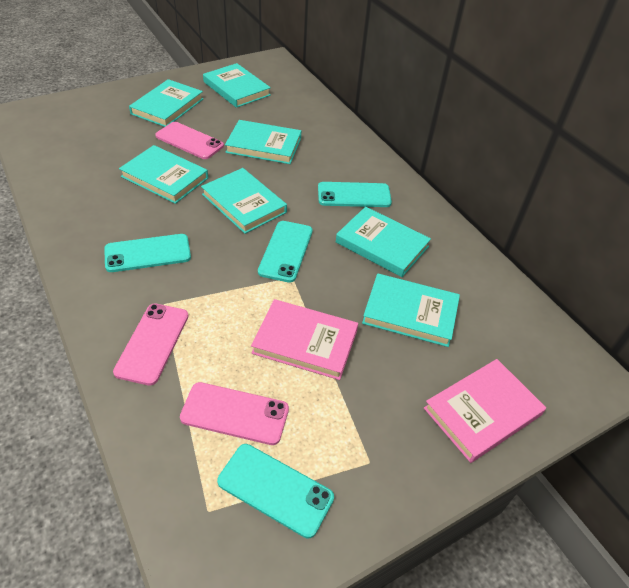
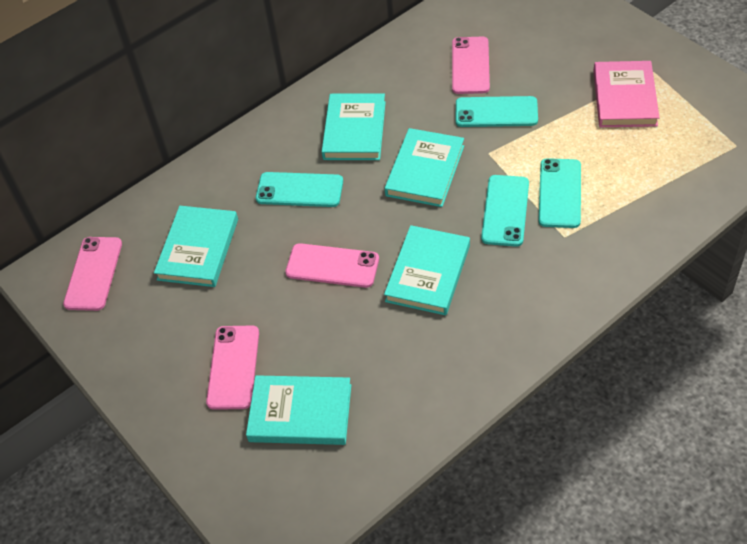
pink book: 2 -> 1
pink phone: 3 -> 4
turquoise book: 7 -> 5

